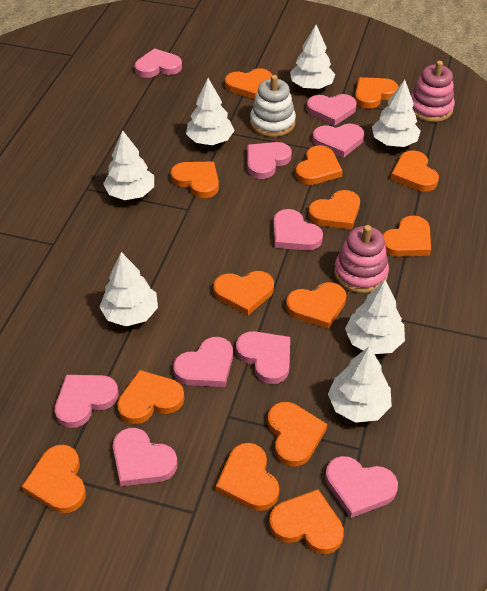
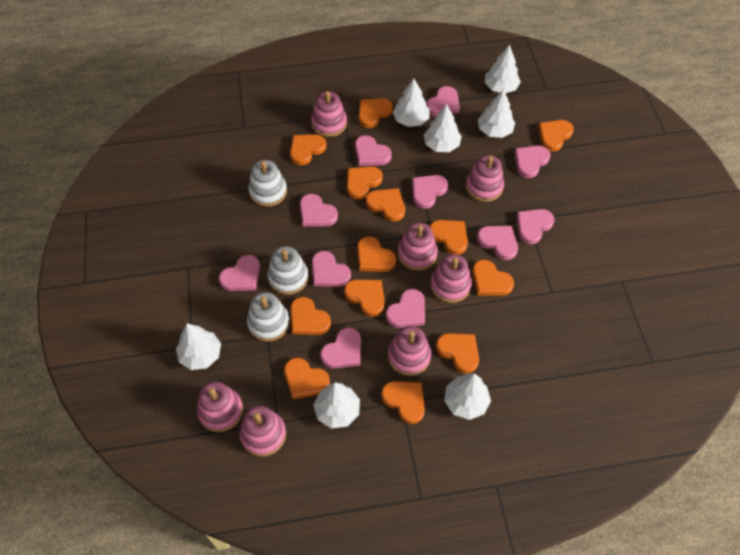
orange heart: 14 -> 13
pink heart: 10 -> 11
pink stacking toy: 2 -> 7
white stacking toy: 1 -> 3

